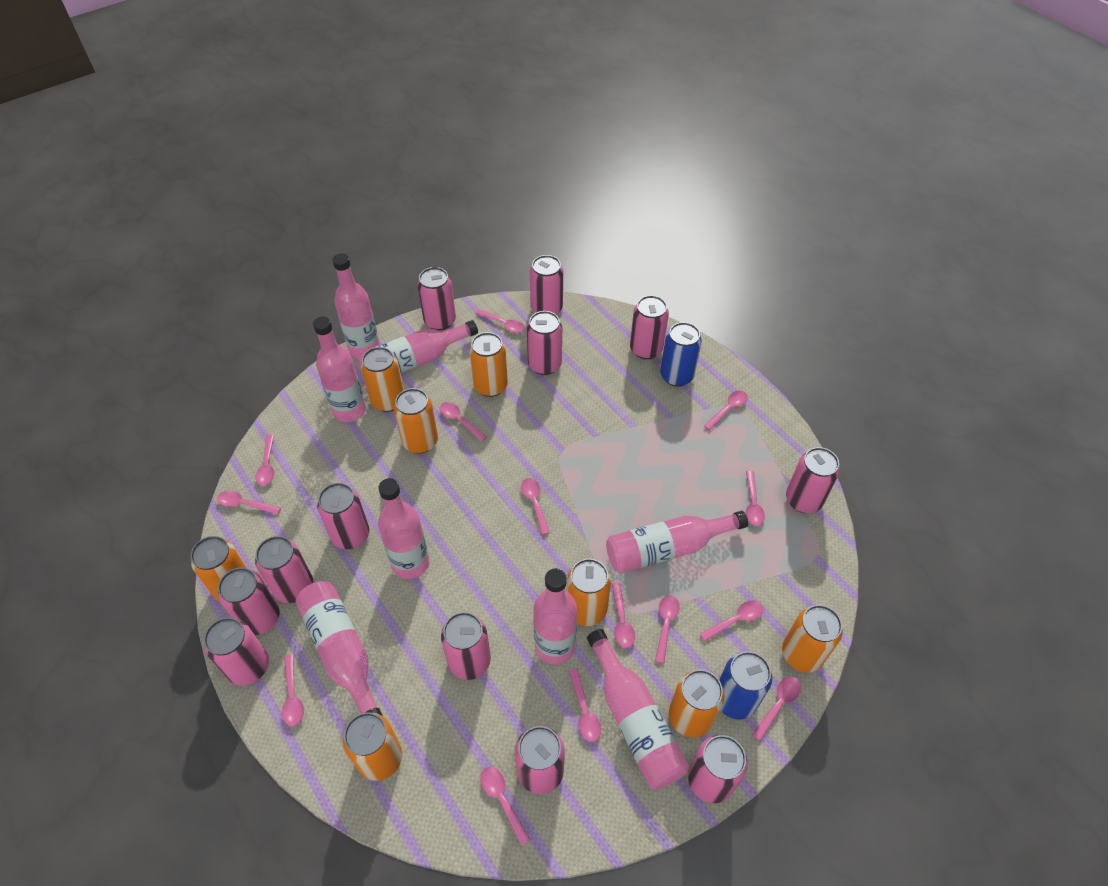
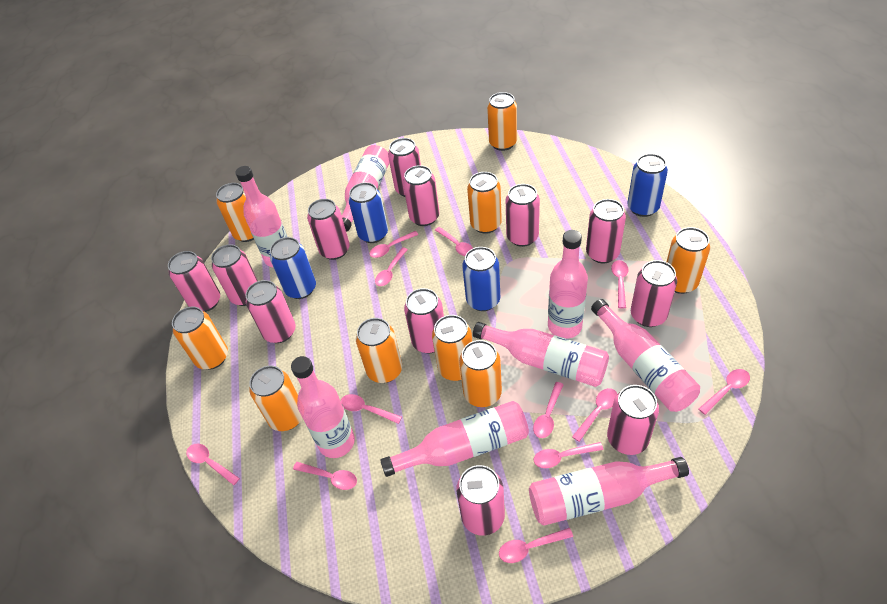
blue can: 2 -> 4
orange can: 8 -> 9
pink spoon: 14 -> 12

